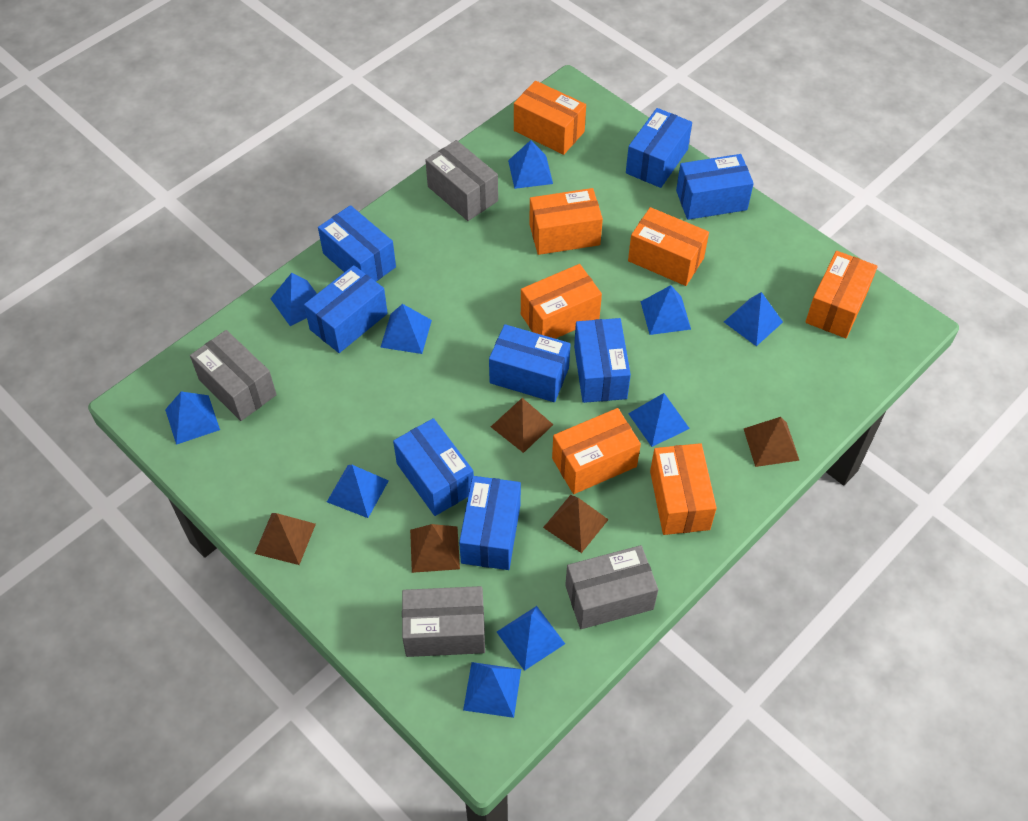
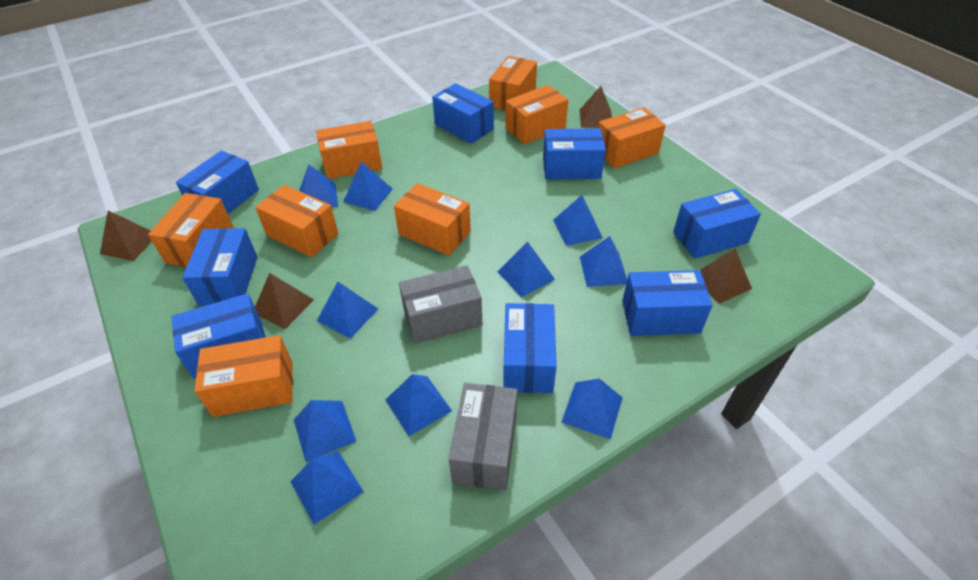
brown pyramid: 5 -> 4
grey box: 4 -> 2
orange box: 7 -> 8

